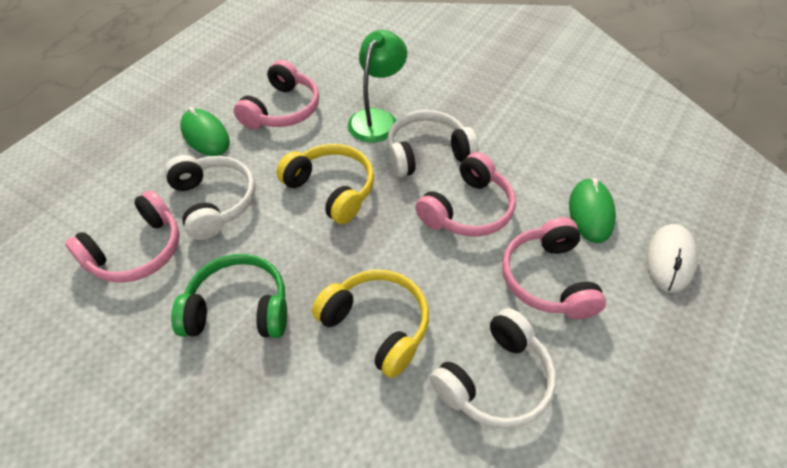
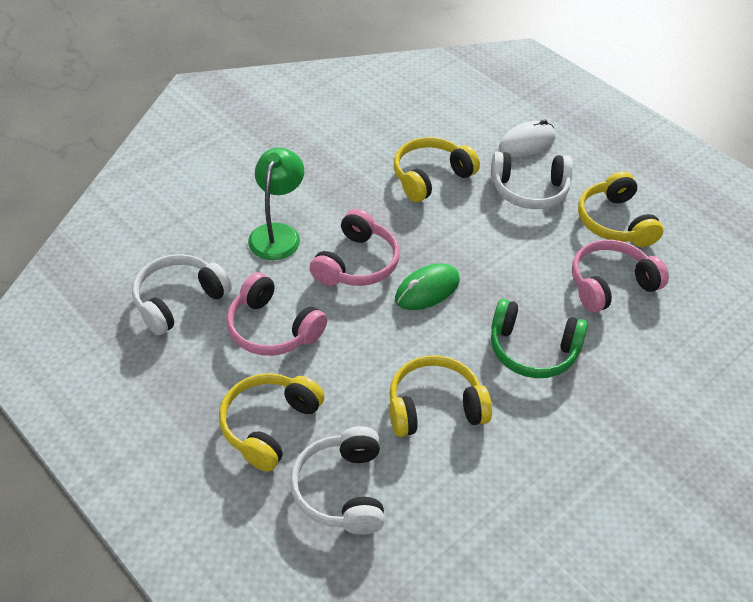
green mouse: 2 -> 1
pink headphones: 4 -> 3
yellow headphones: 2 -> 4

